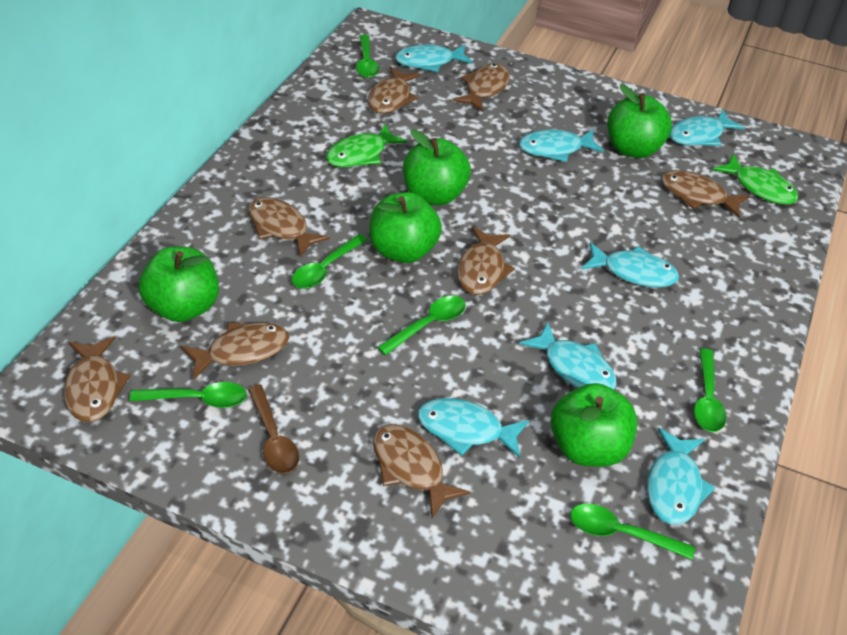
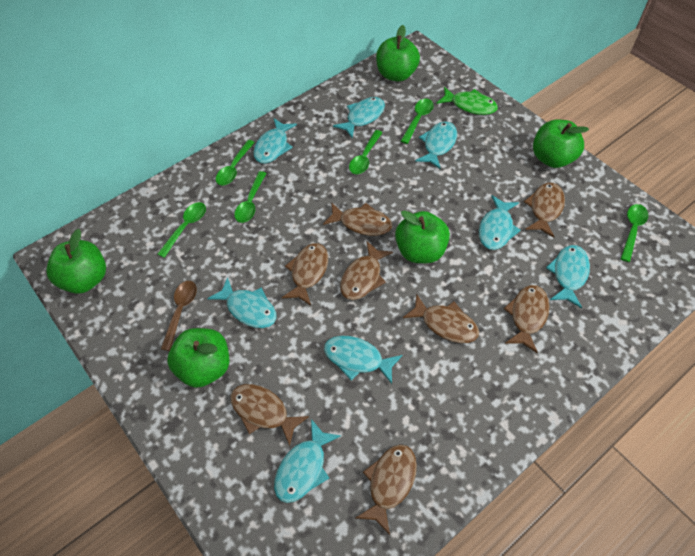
green fish: 2 -> 1
turquoise fish: 7 -> 8

